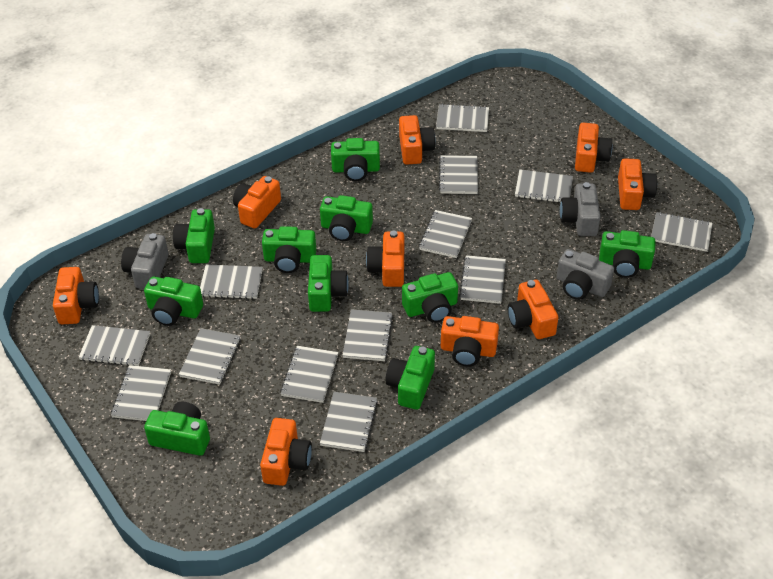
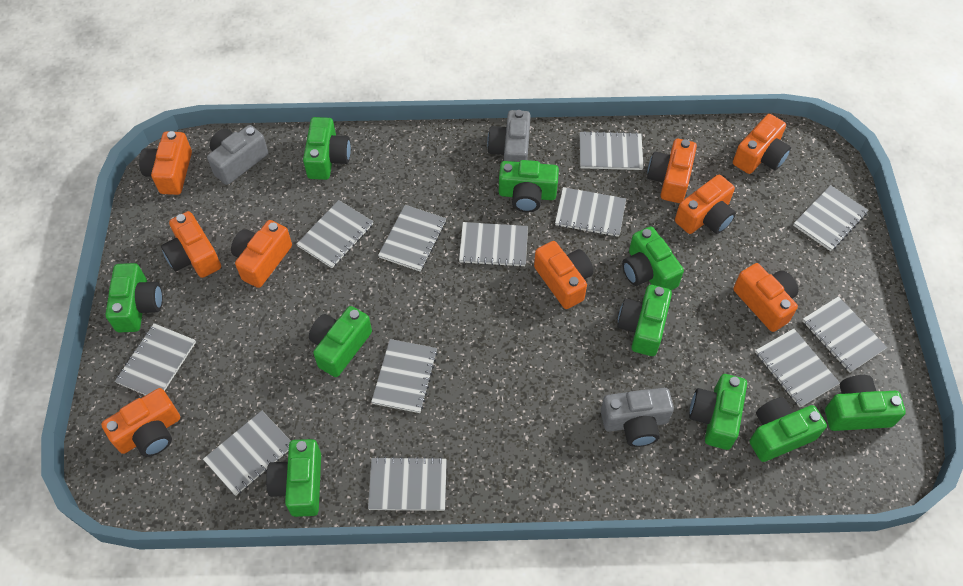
grey notebook: 13 -> 12

